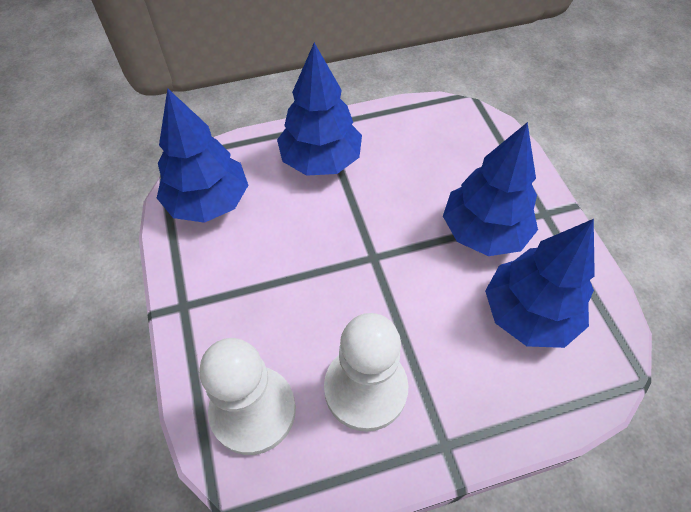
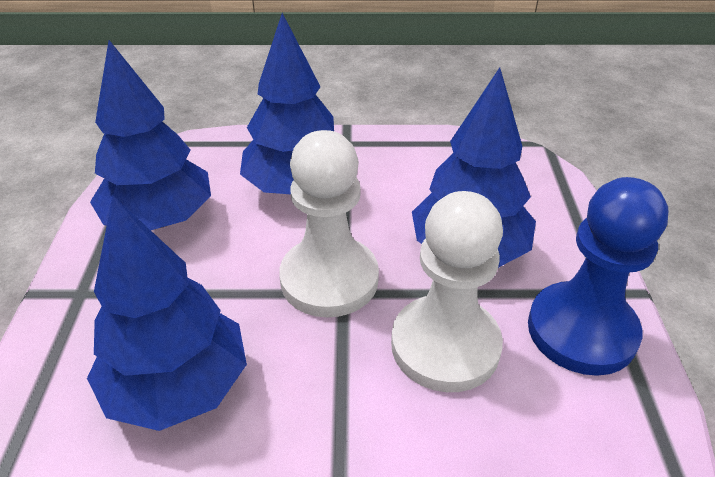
blue pawn: 0 -> 1

